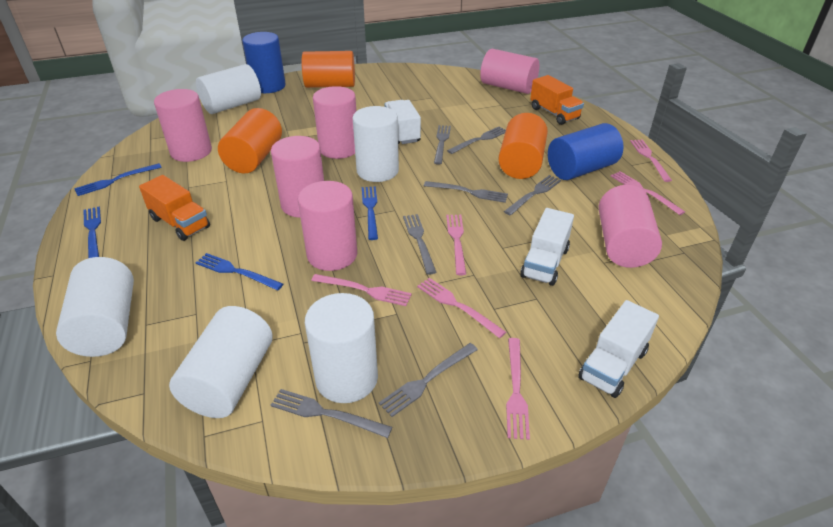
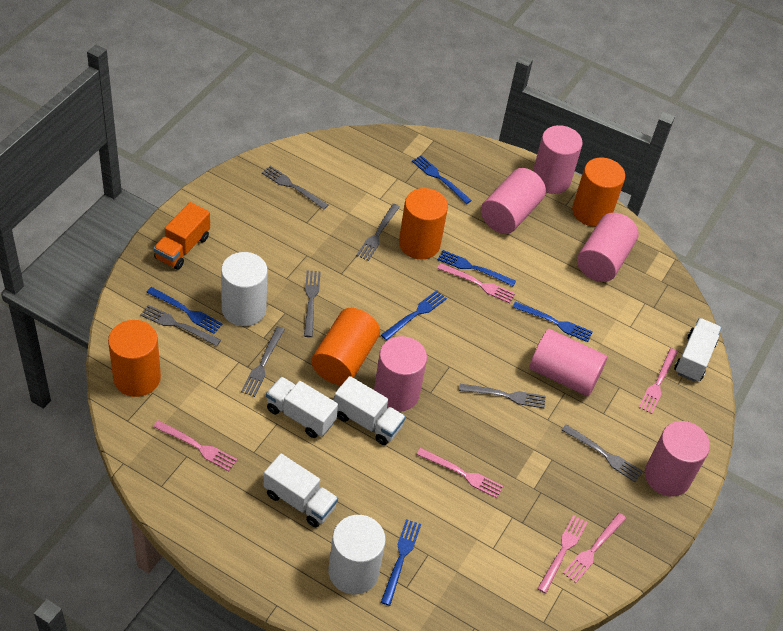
blue cylinder: 2 -> 0
blue fork: 4 -> 6
orange cylinder: 3 -> 4
orange truck: 2 -> 1
white cylinder: 5 -> 2
white truck: 3 -> 4

